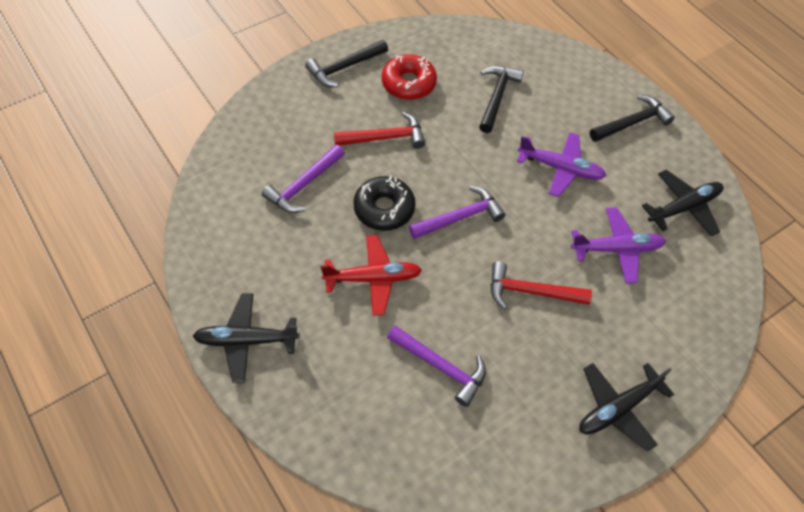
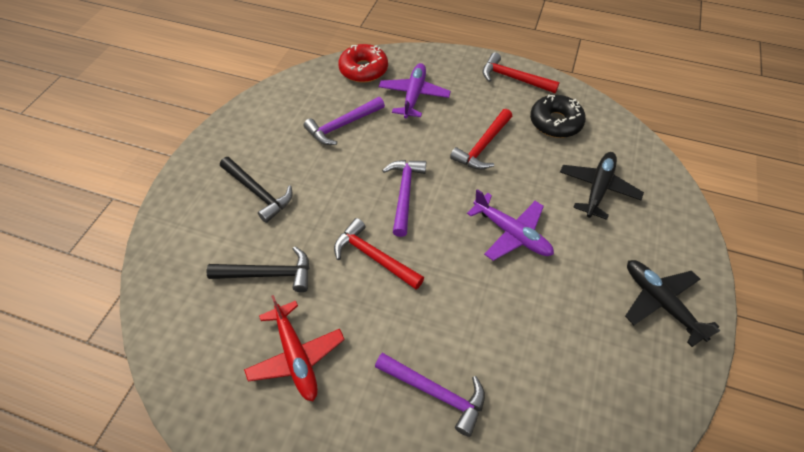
black hammer: 3 -> 2
black plane: 3 -> 2
red hammer: 2 -> 3

